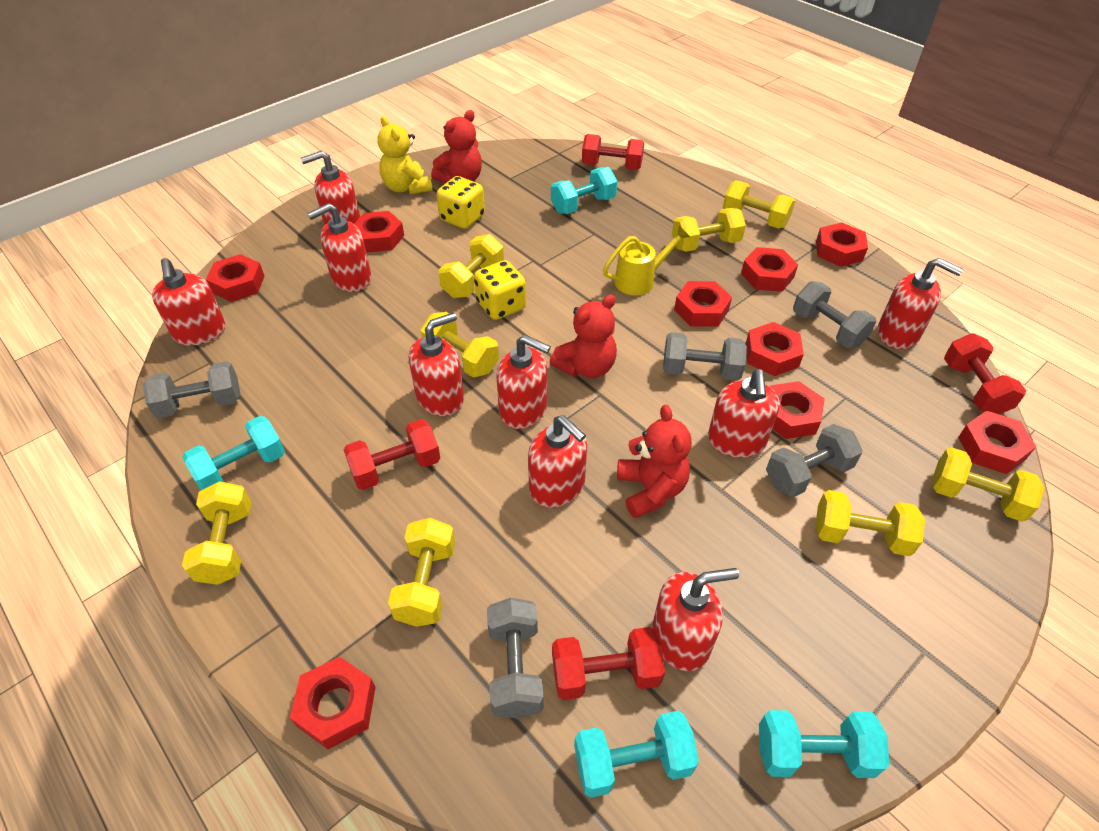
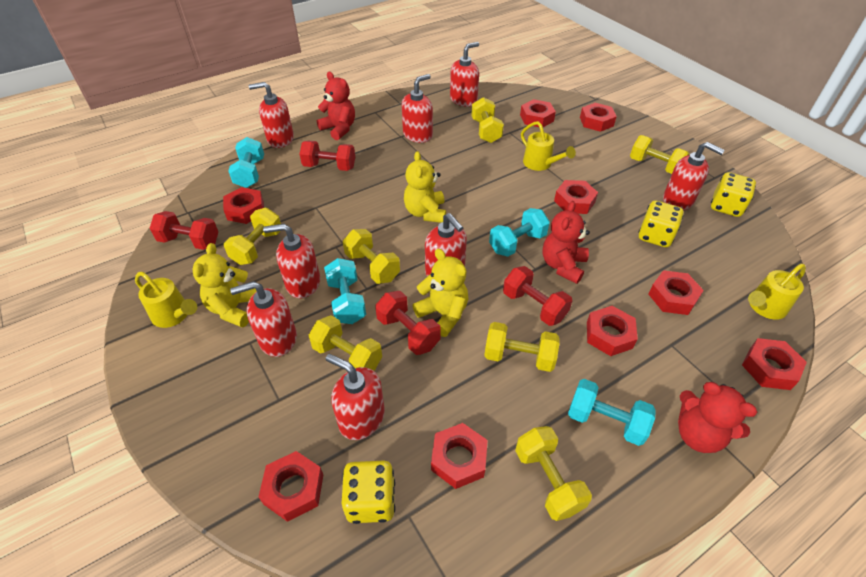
grey dumbbell: 5 -> 0
red soap dispenser: 9 -> 8
yellow dice: 2 -> 3
yellow dumbbell: 8 -> 7
yellow teddy bear: 1 -> 3
yellow watering can: 1 -> 3

